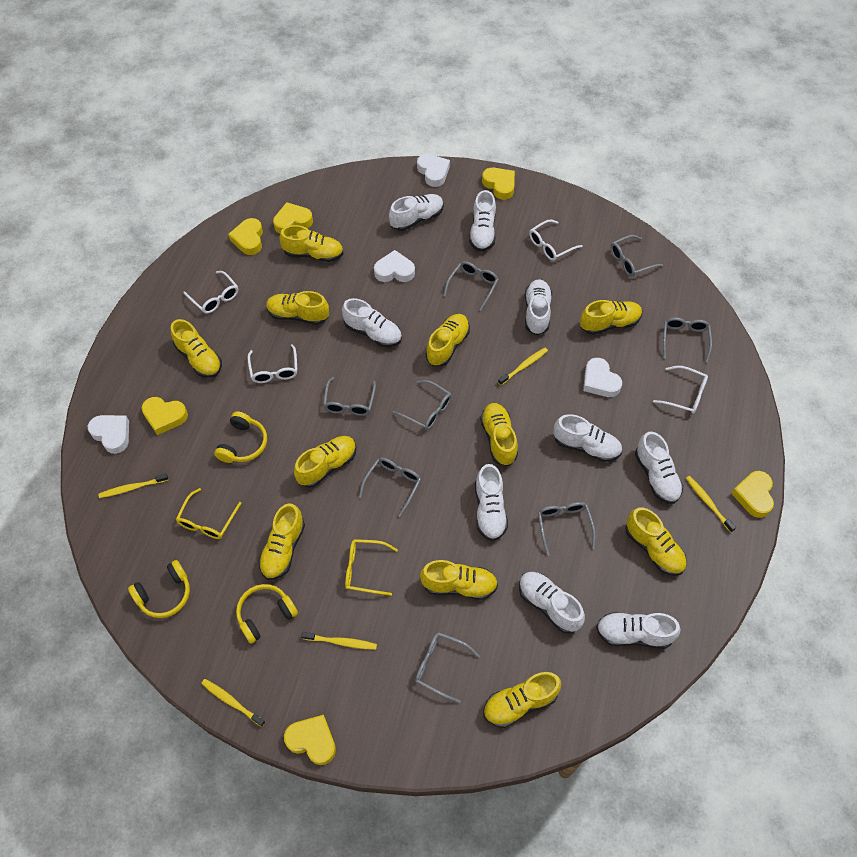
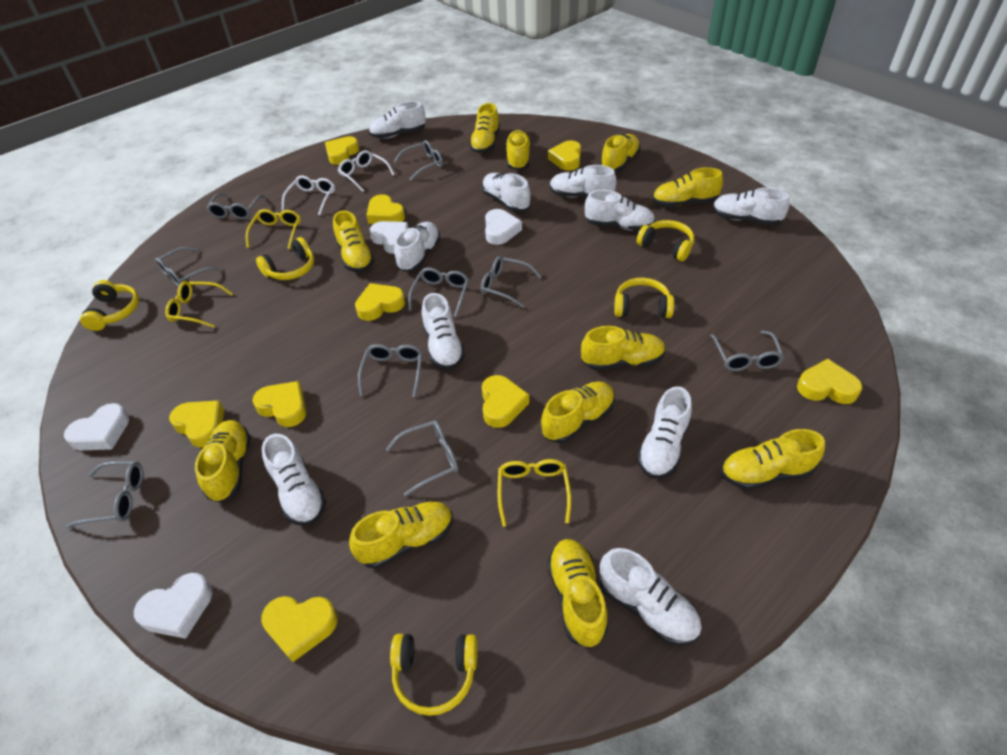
grey glasses: 8 -> 9
white glasses: 4 -> 2
white shoe: 9 -> 10
yellow glasses: 2 -> 3
yellow headphones: 3 -> 5
yellow heart: 6 -> 9
yellow toothbrush: 5 -> 0

